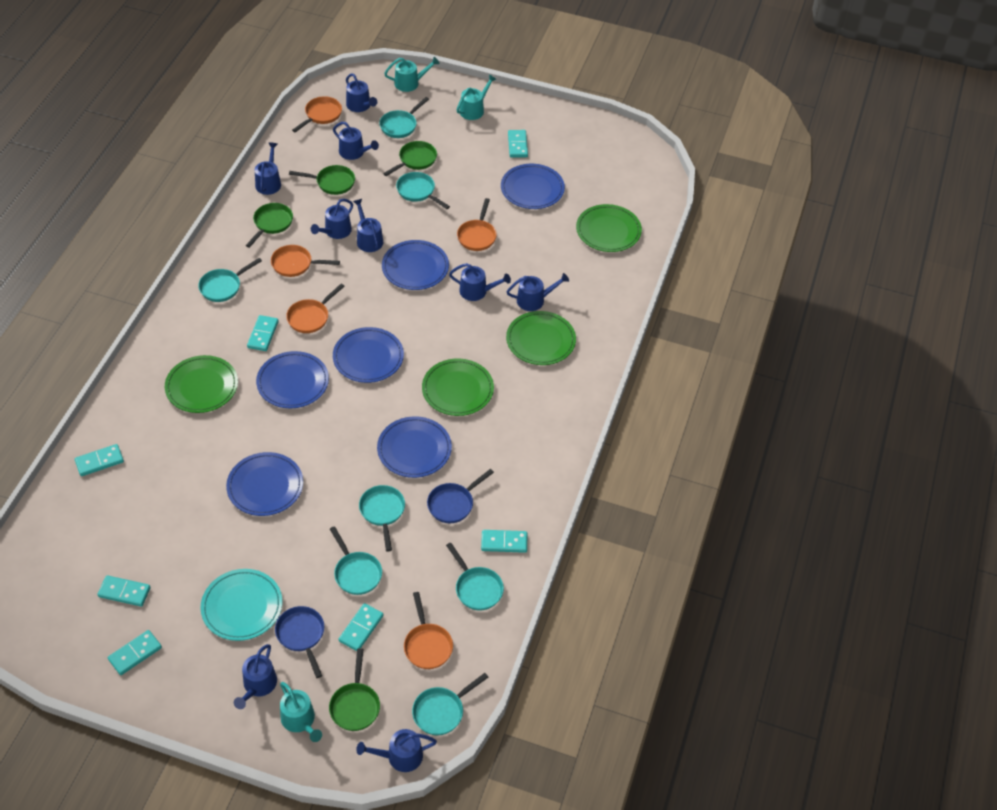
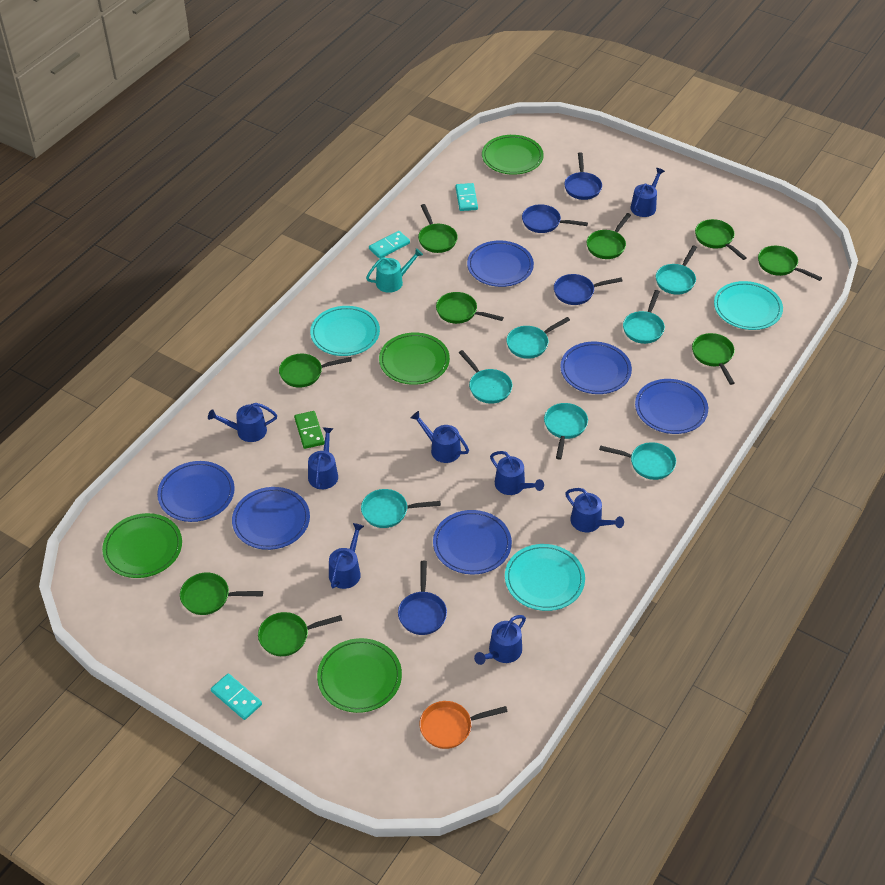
blue pan: 2 -> 4
blue watering can: 9 -> 8
green domino: 0 -> 1
green pan: 4 -> 9
orange pan: 5 -> 1
turquoise domino: 7 -> 3
turquoise plate: 1 -> 3
turquoise watering can: 3 -> 1

